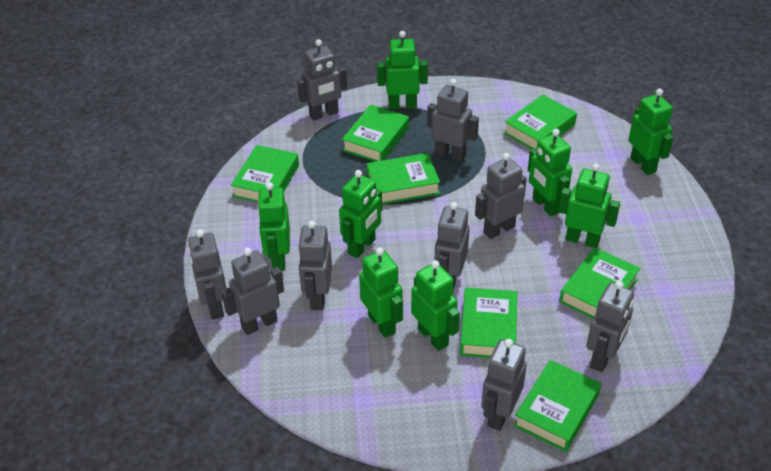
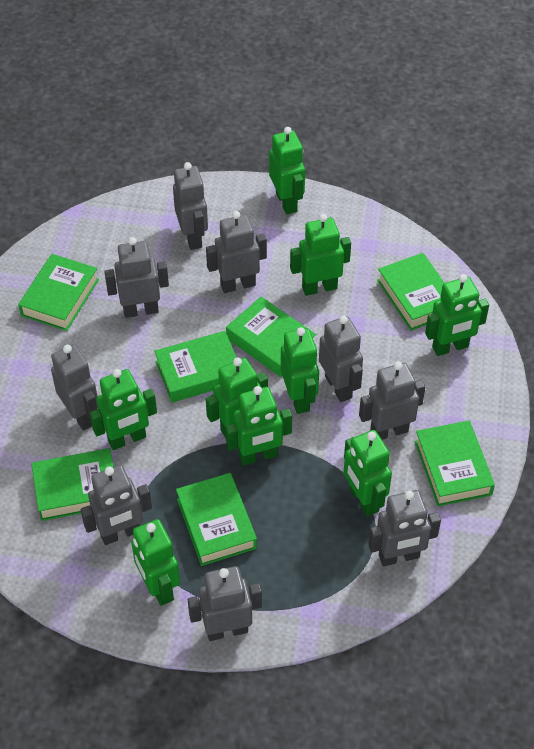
green robot: 8 -> 9

